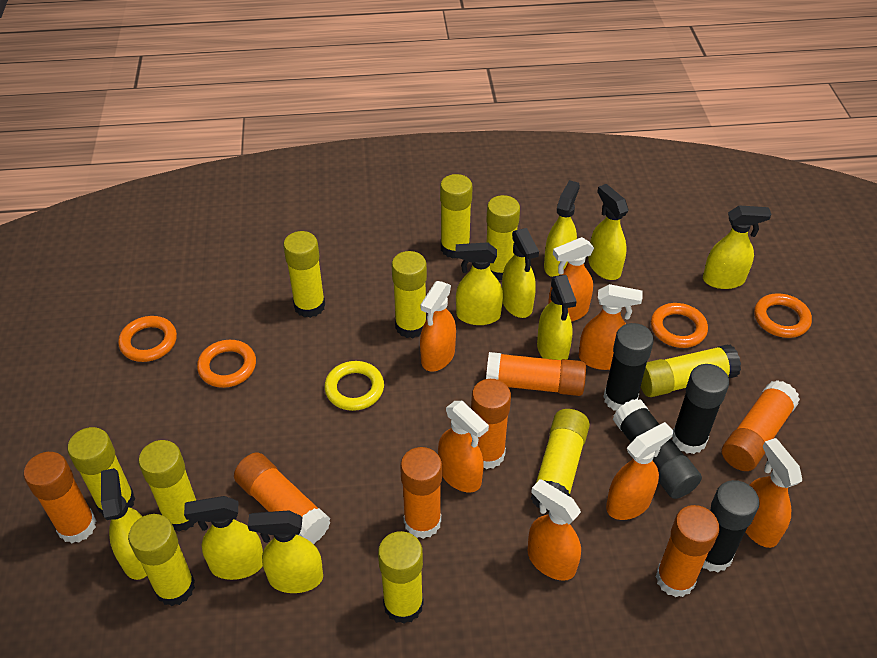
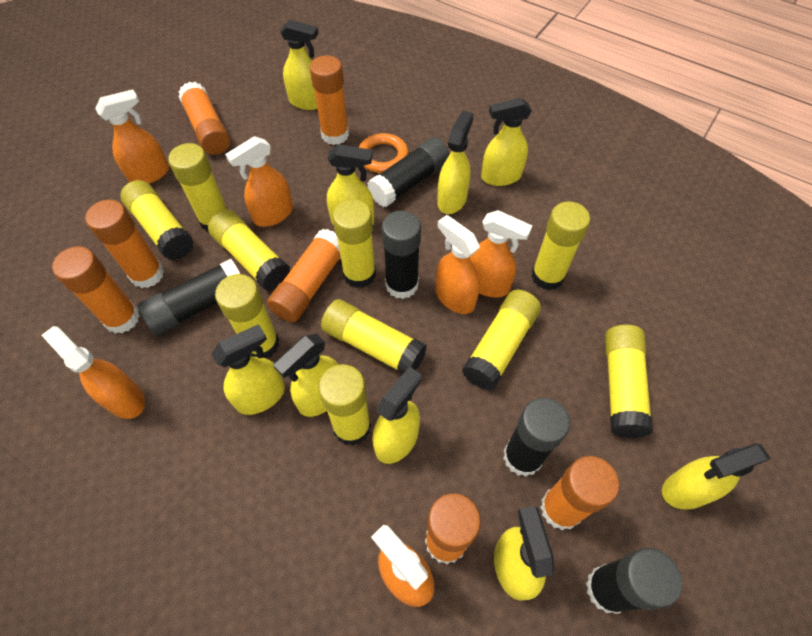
black glue stick: 4 -> 5
orange ring: 4 -> 1
orange spray bottle: 7 -> 6
yellow ring: 1 -> 0

